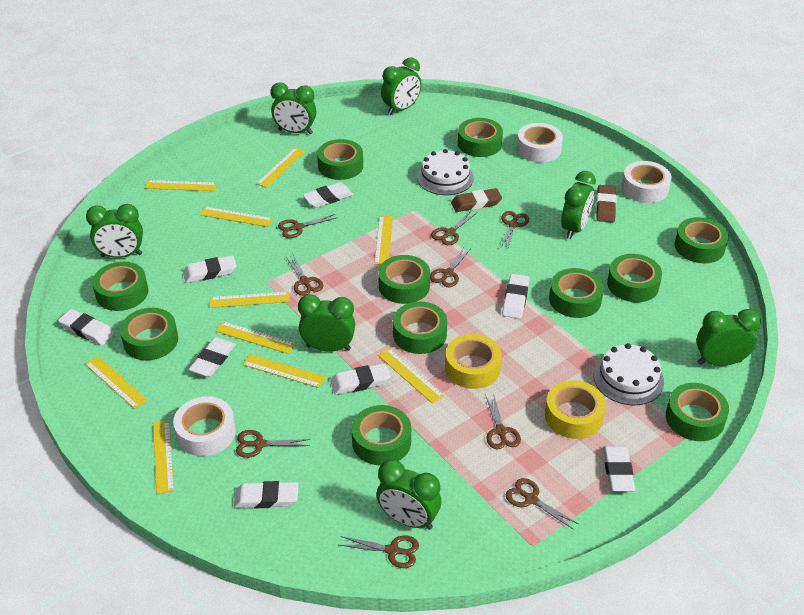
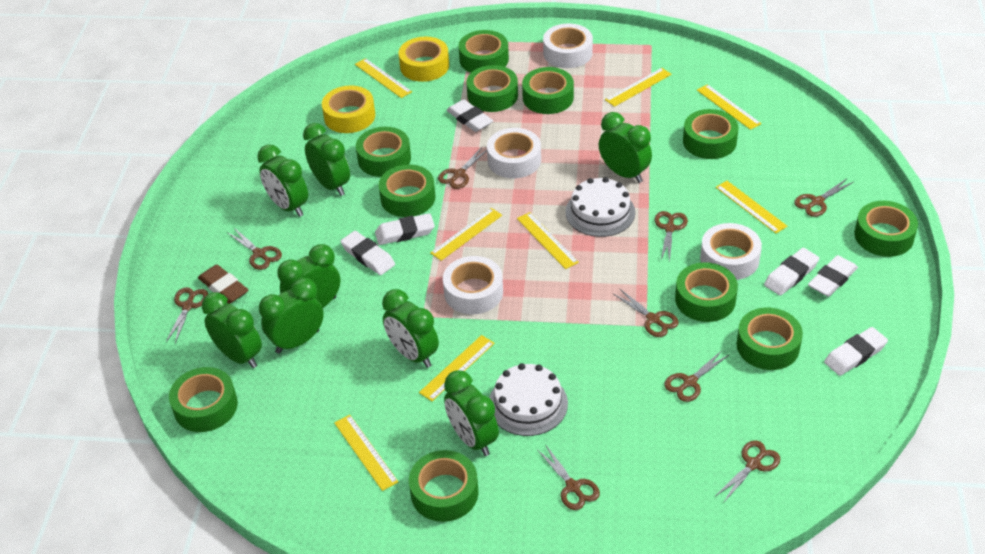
brown eraser: 2 -> 1
green clock: 7 -> 8
white eraser: 8 -> 6
white tape: 3 -> 4
yellow ruler: 10 -> 8

